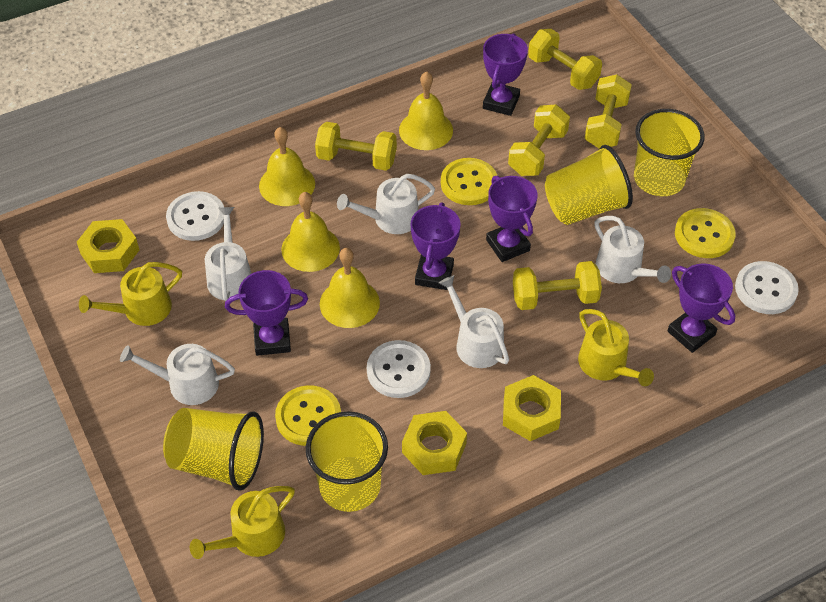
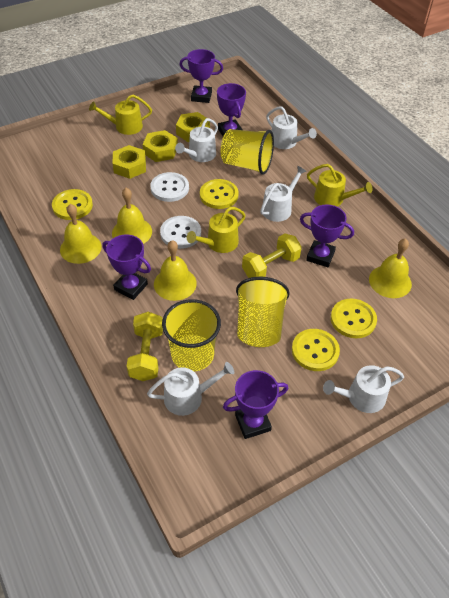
white button: 3 -> 2
yellow button: 3 -> 4
yellow cup: 4 -> 3
yellow dumbbell: 5 -> 2

